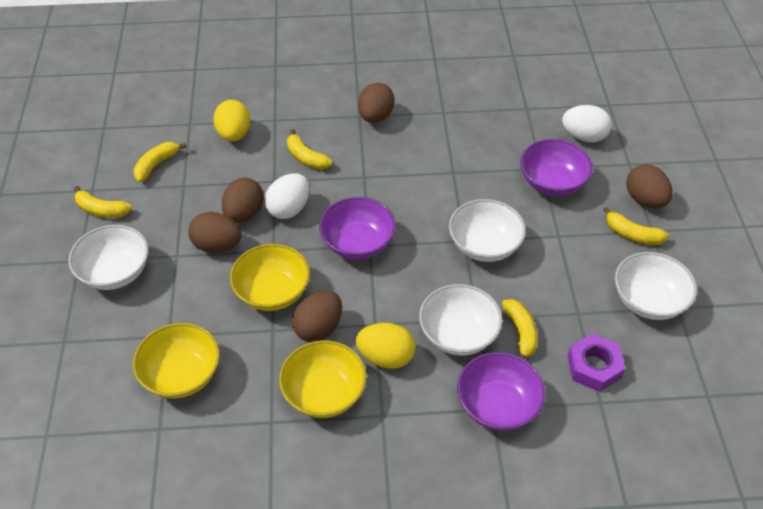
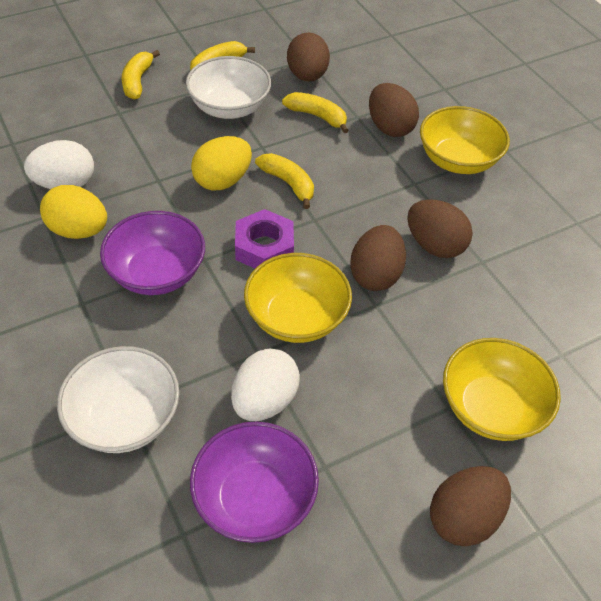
purple bowl: 3 -> 2
white bowl: 4 -> 2
yellow banana: 5 -> 4

